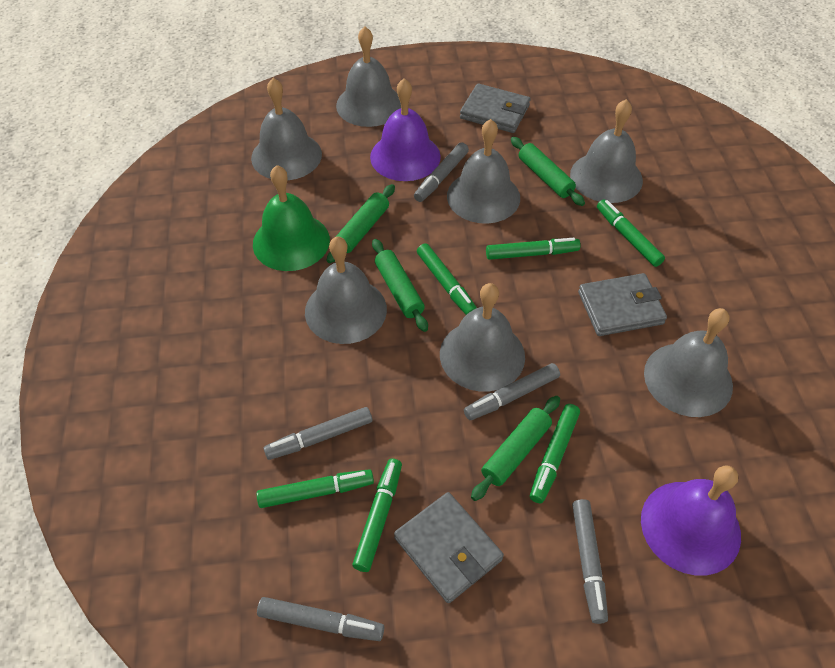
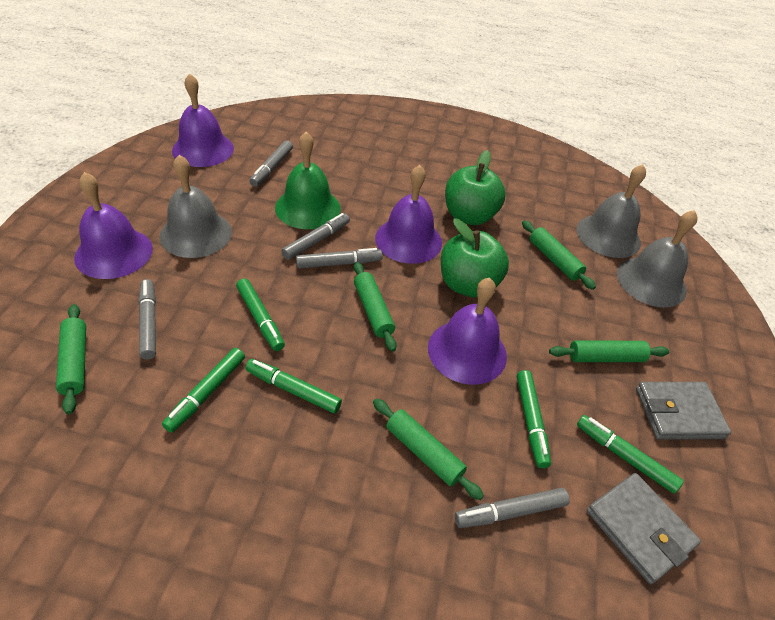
green apple: 0 -> 2
green marker: 6 -> 5
green rolling pin: 4 -> 5
grey bell: 7 -> 3
grey wallet: 3 -> 2
purple bell: 2 -> 4

